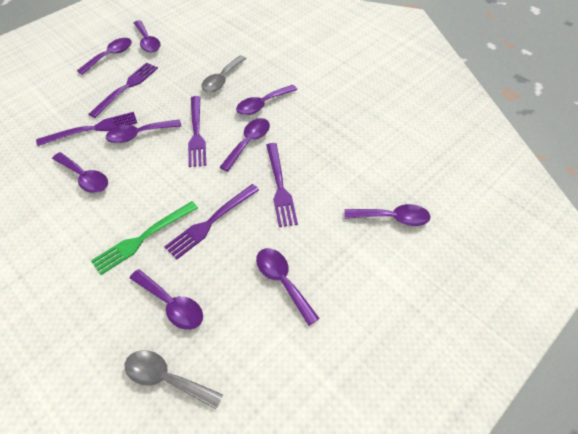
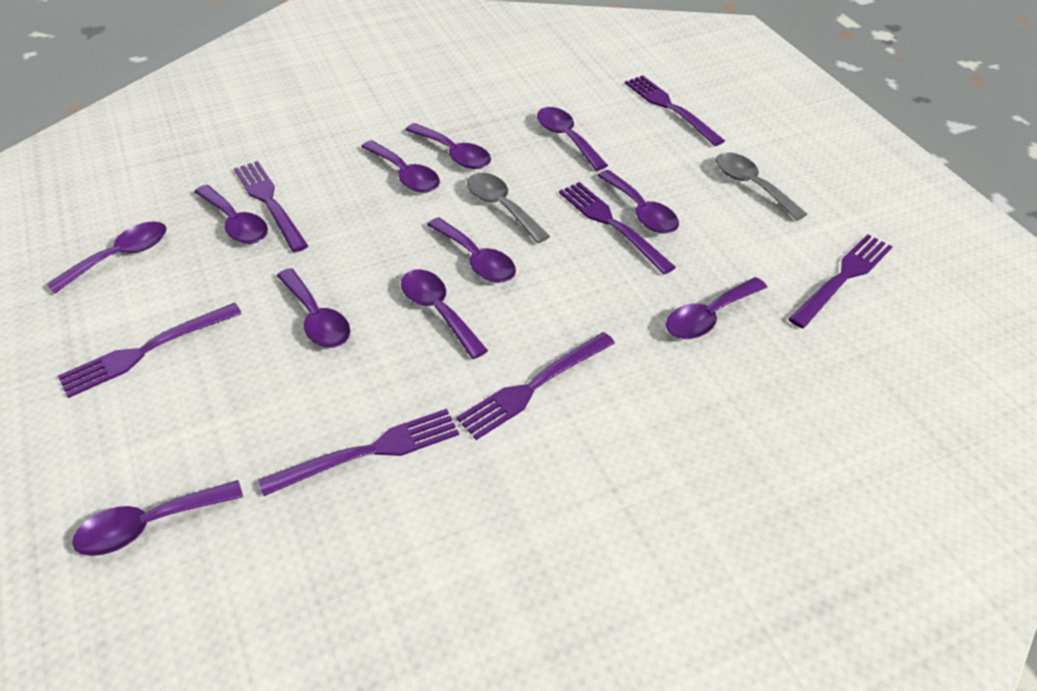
green fork: 1 -> 0
purple fork: 5 -> 7
purple spoon: 9 -> 11

